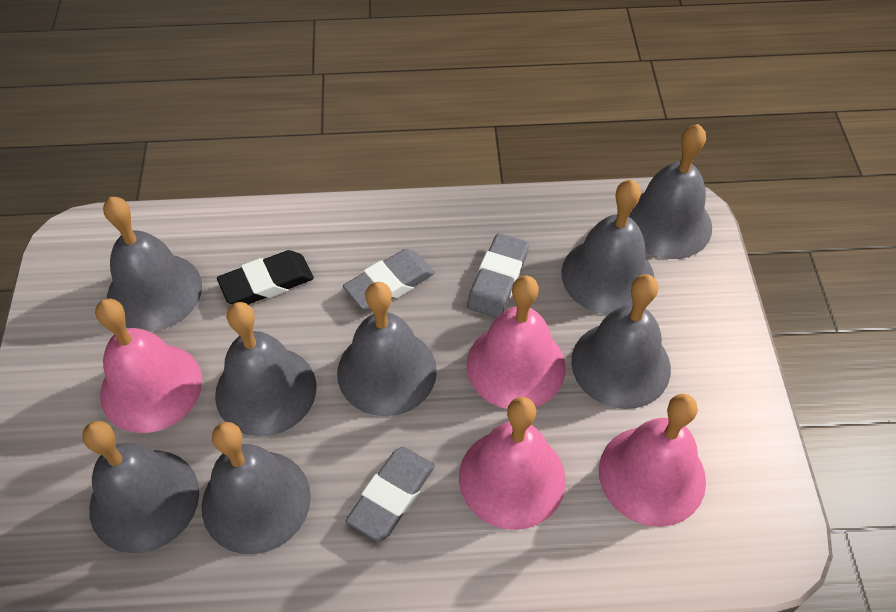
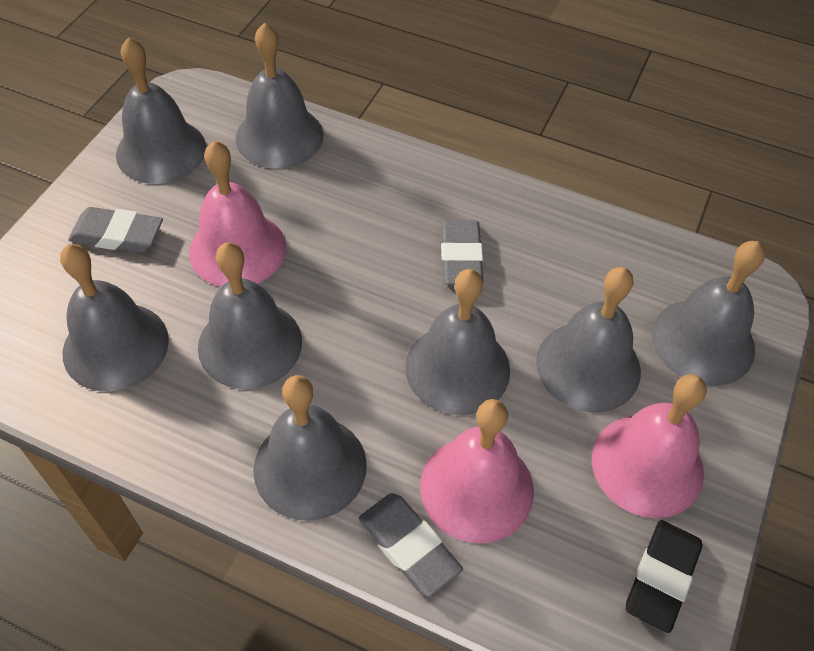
pink bell: 4 -> 3

